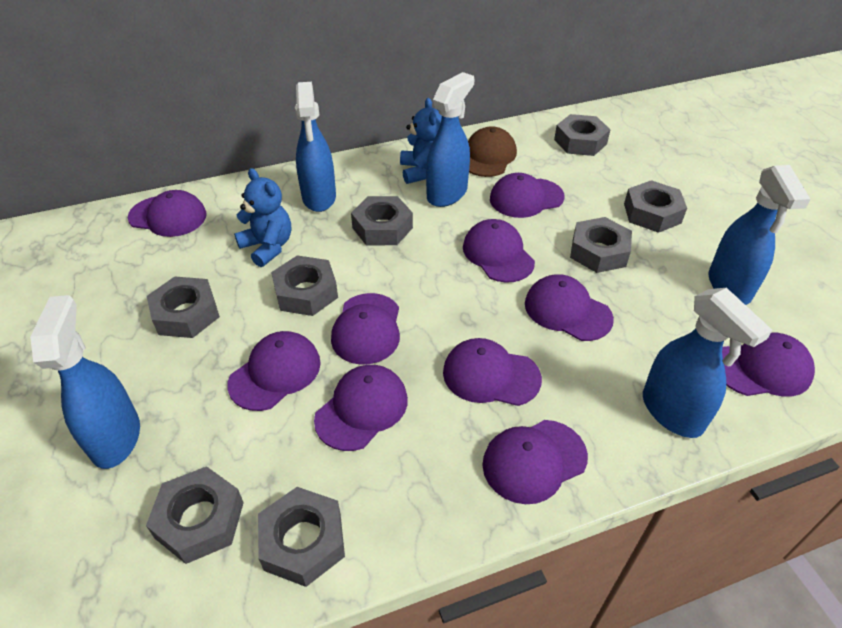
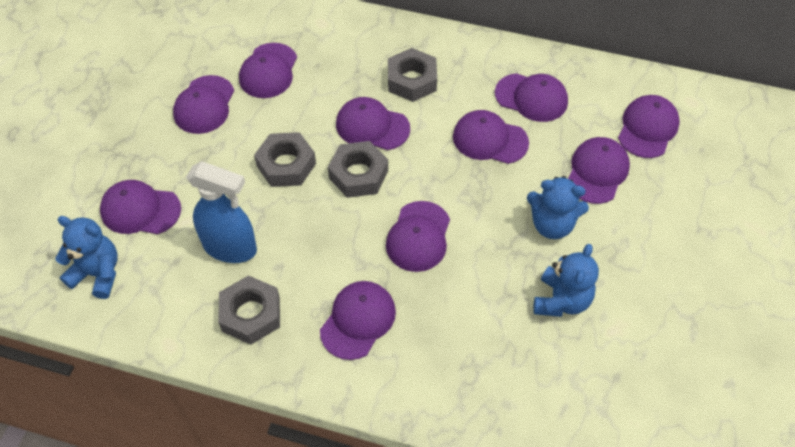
blue spray bottle: 5 -> 1
blue teddy bear: 2 -> 3
brown cap: 1 -> 0
grey nut: 8 -> 4

